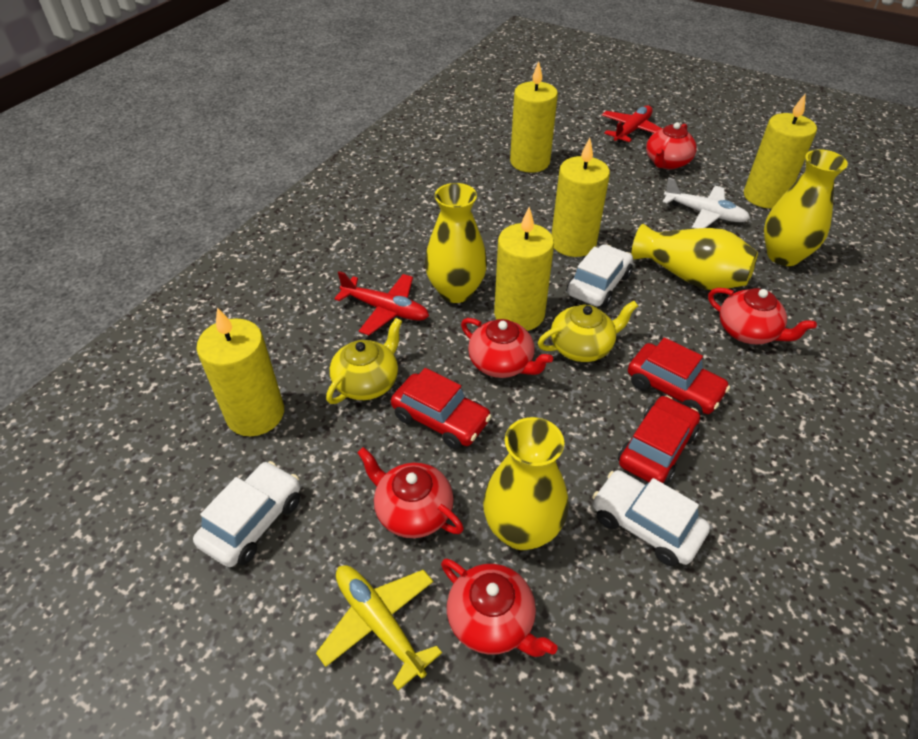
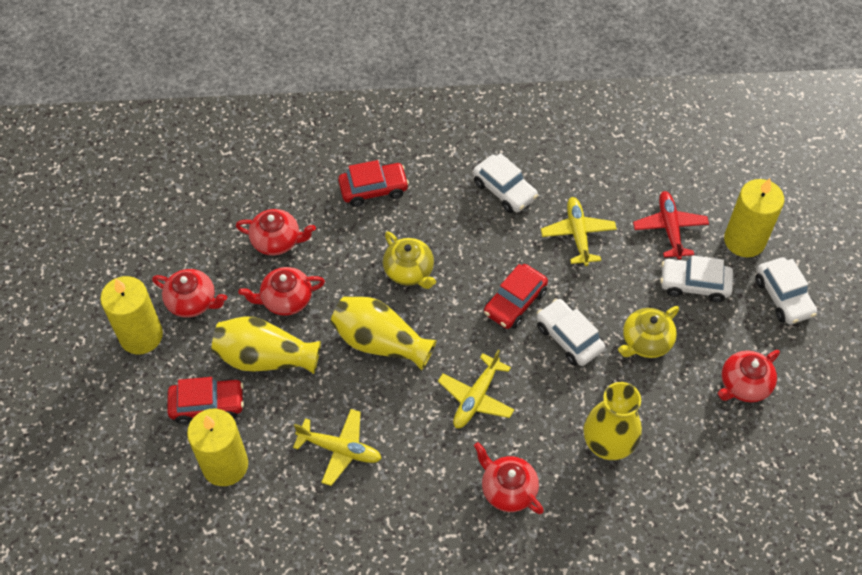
red plane: 2 -> 1
white car: 3 -> 4
white plane: 1 -> 0
yellow candle: 5 -> 3
yellow plane: 1 -> 3
yellow vase: 4 -> 3

